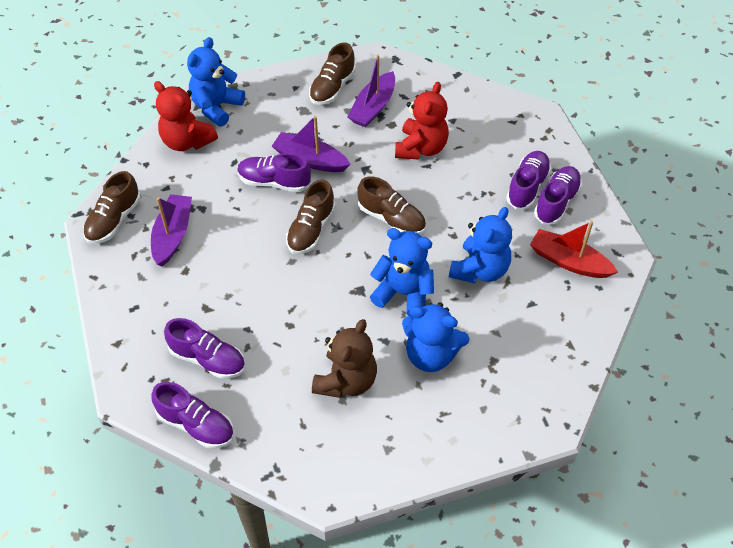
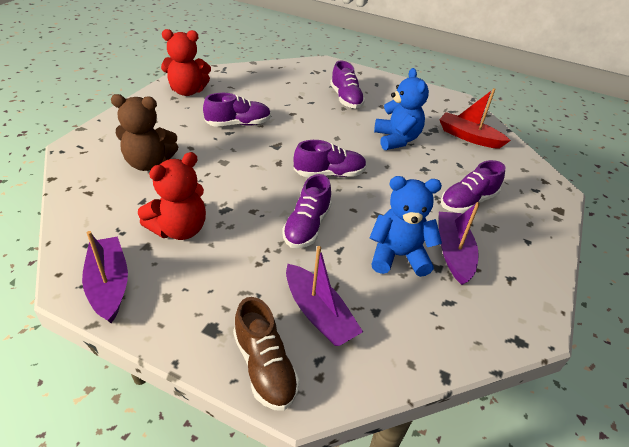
blue teddy bear: 4 -> 2
brown shoe: 4 -> 1

